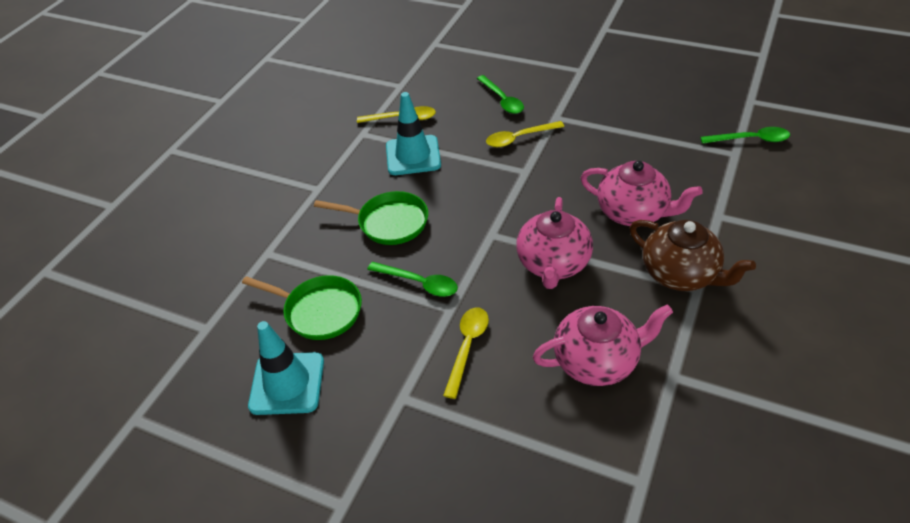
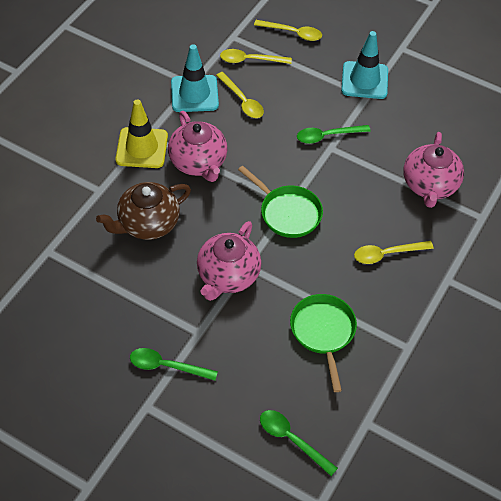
yellow spoon: 3 -> 4
yellow traffic cone: 0 -> 1

